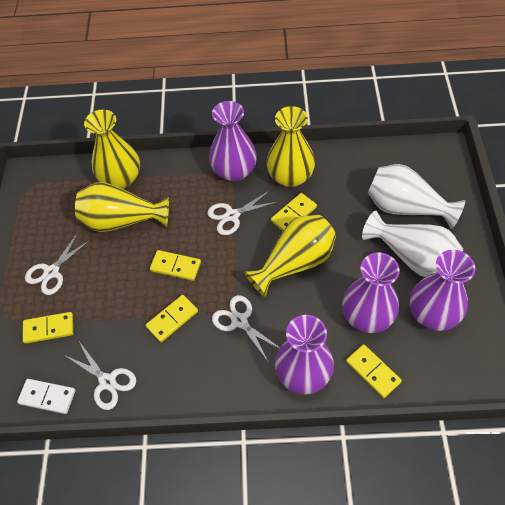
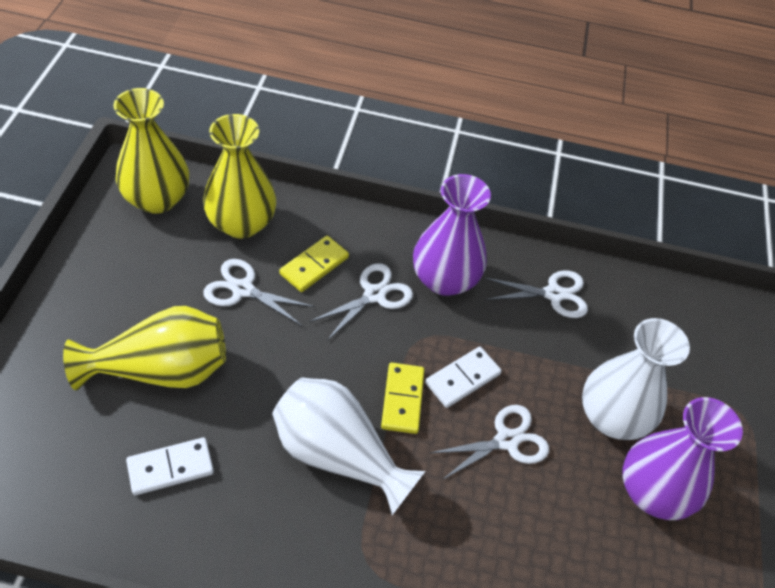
purple vase: 4 -> 2
white domino: 1 -> 2
yellow domino: 5 -> 2
yellow vase: 4 -> 3

